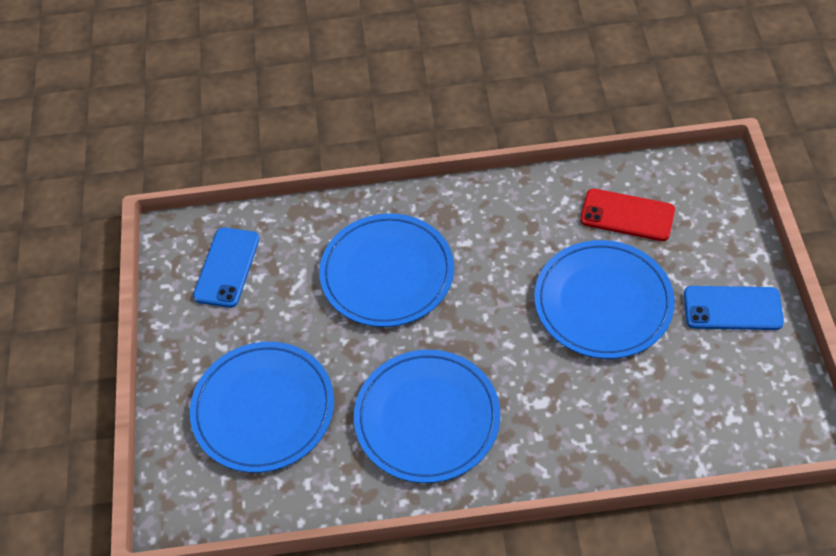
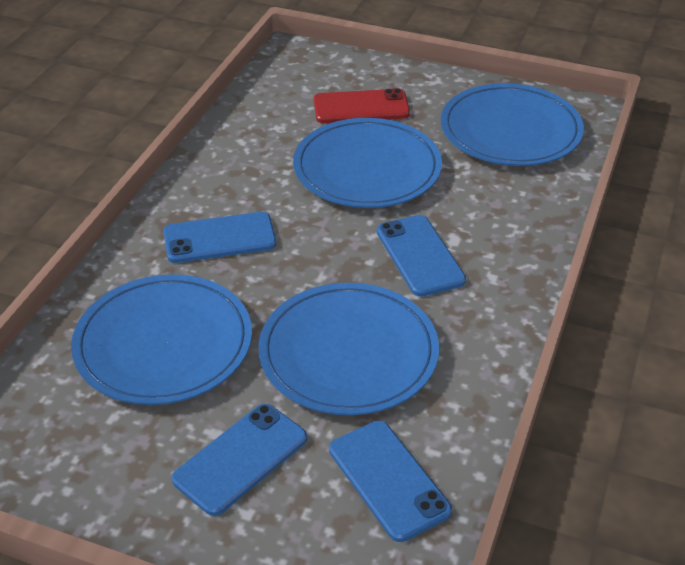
blue phone: 2 -> 4

